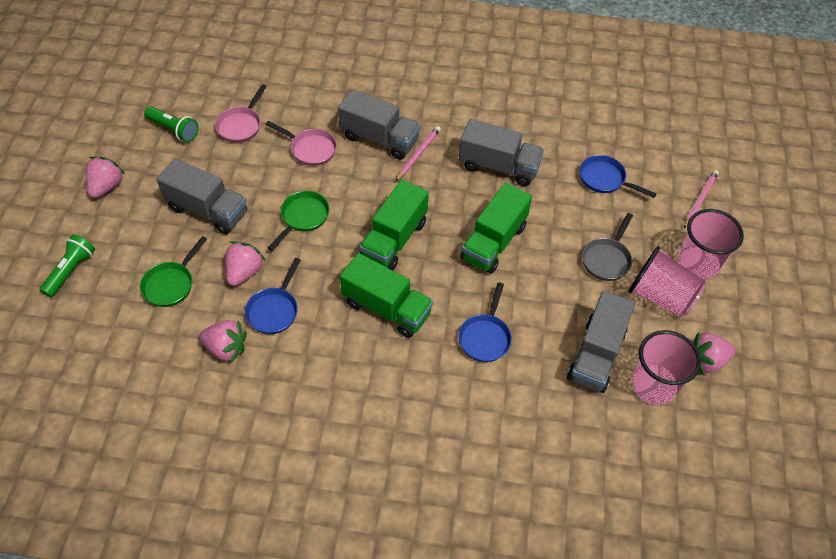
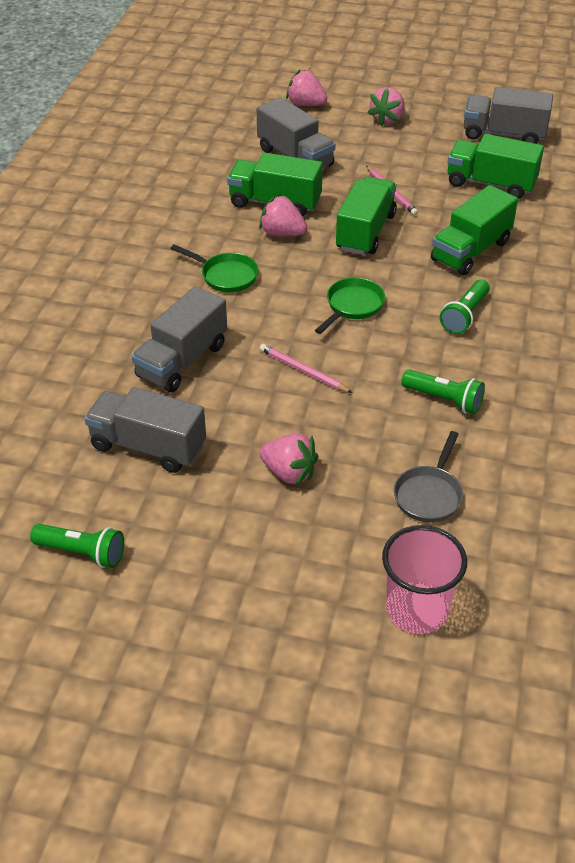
blue pan: 3 -> 0
green flashlight: 2 -> 3
green truck: 3 -> 4
pink cup: 3 -> 1
pink pan: 2 -> 0

